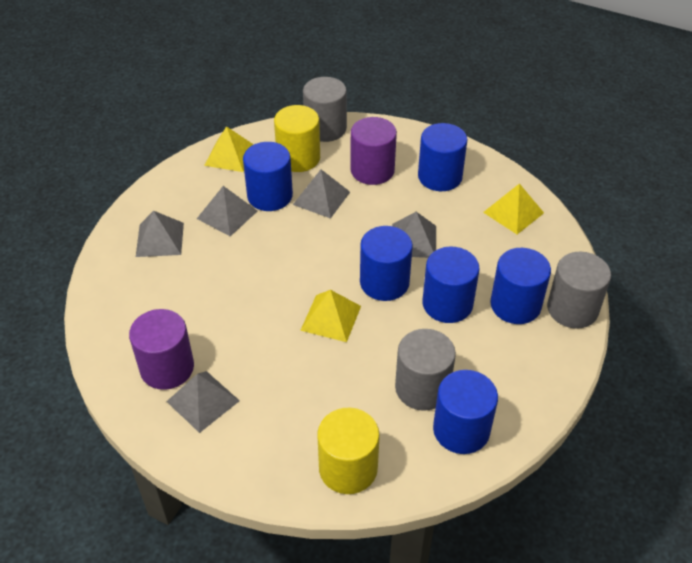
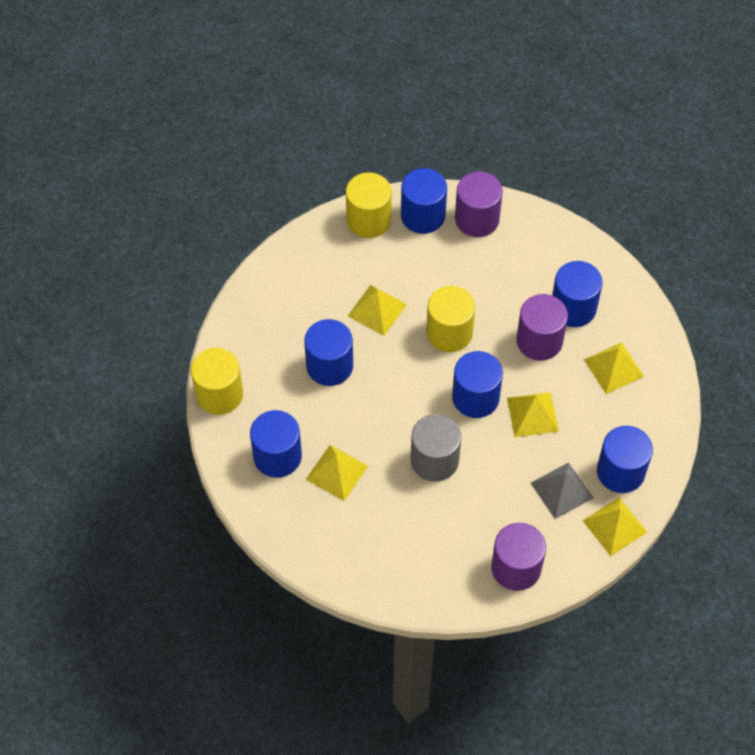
grey cylinder: 3 -> 1
grey pyramid: 5 -> 1
purple cylinder: 2 -> 3
yellow cylinder: 2 -> 3
yellow pyramid: 3 -> 5

